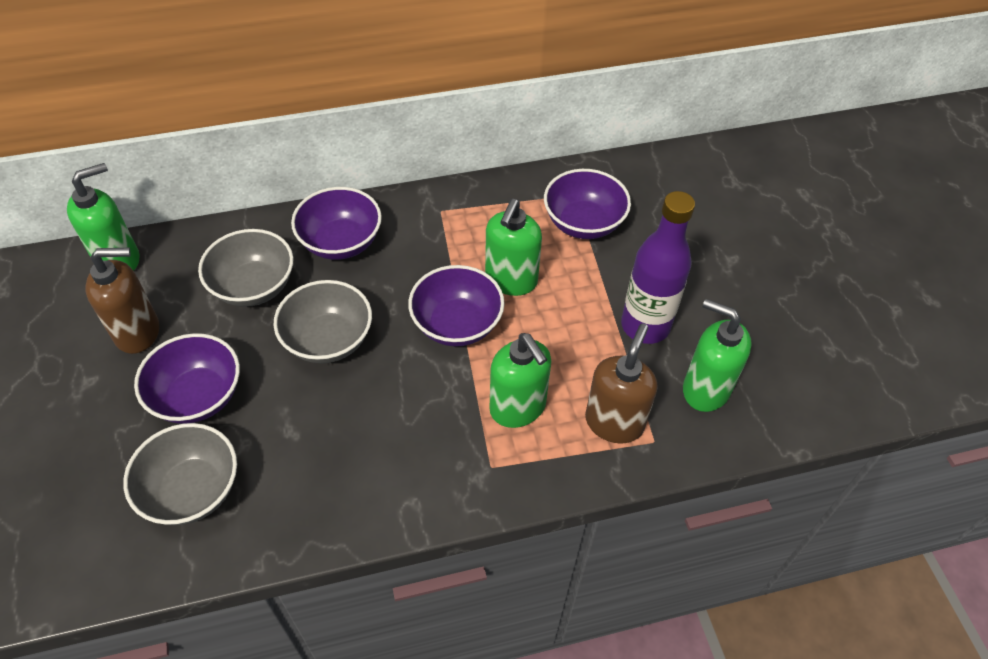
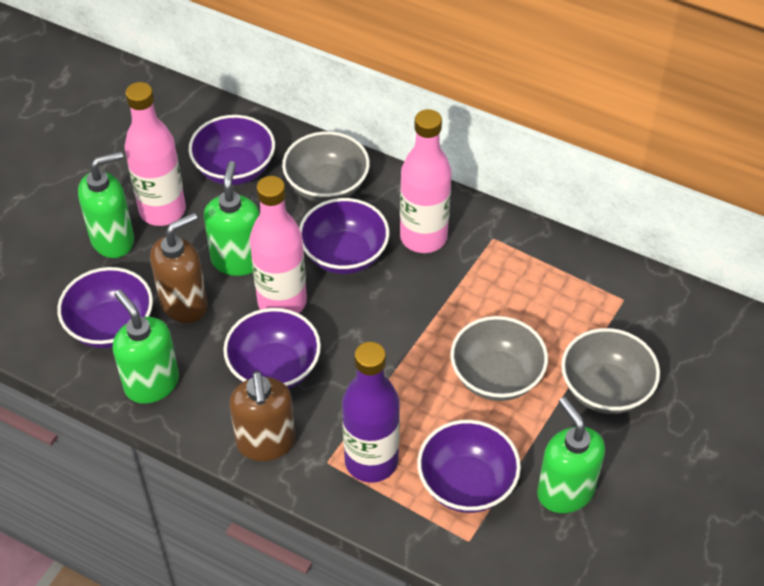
pink bottle: 0 -> 3
purple bowl: 4 -> 5

